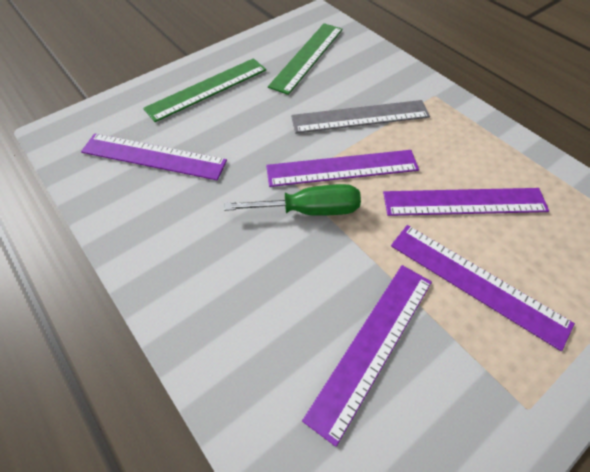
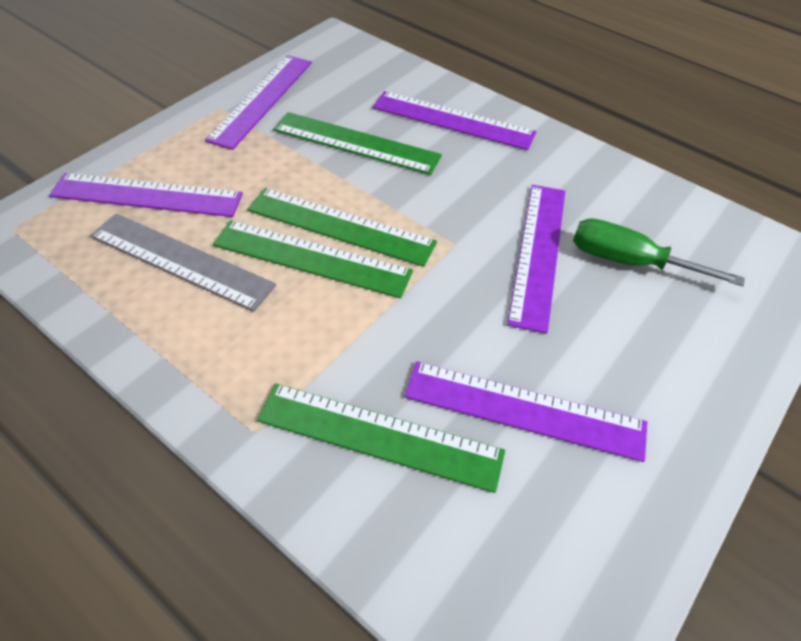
green ruler: 2 -> 4

